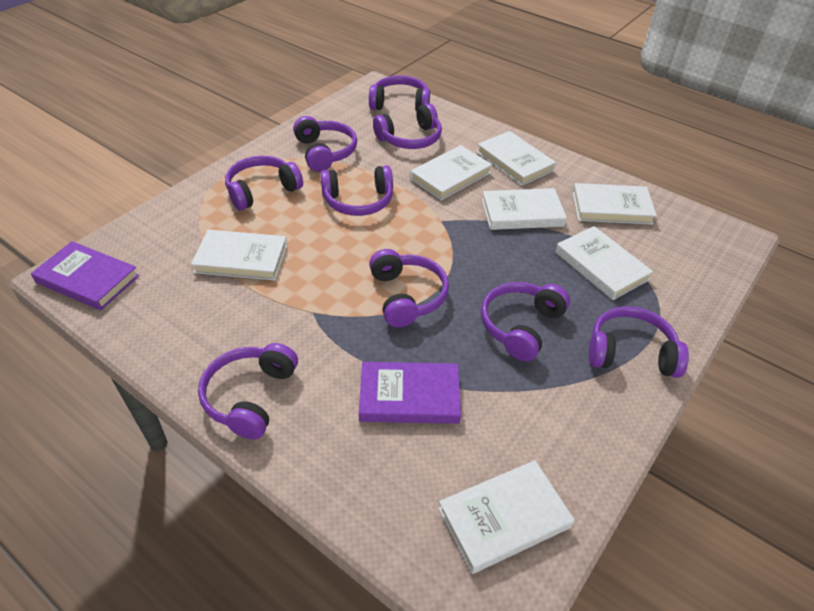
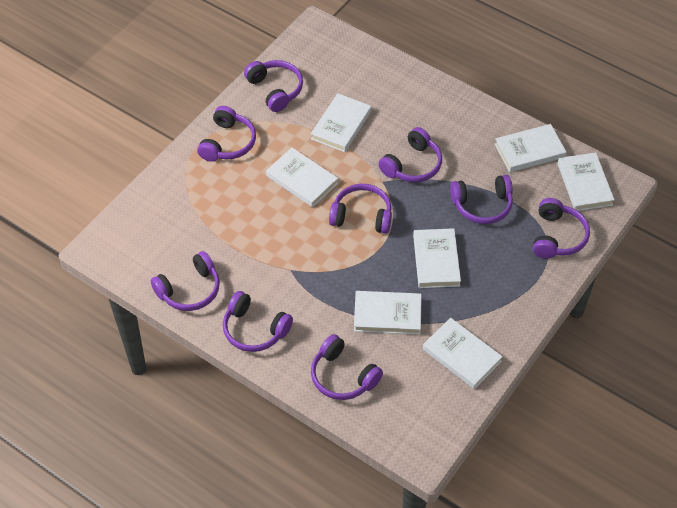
purple book: 2 -> 0

